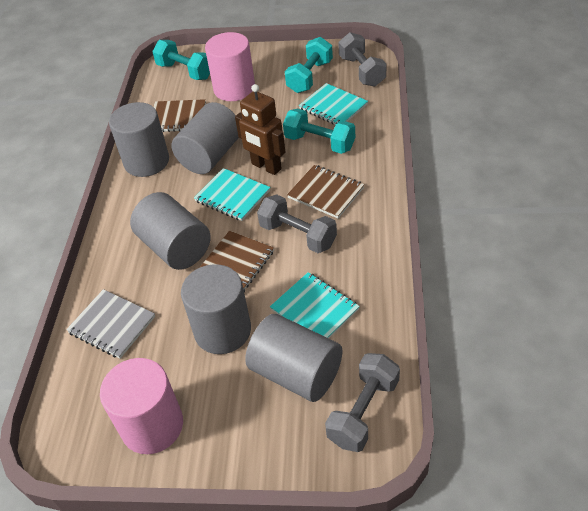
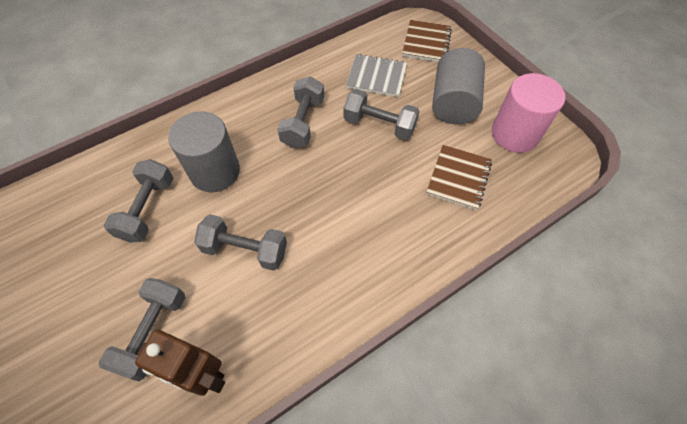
brown notebook: 3 -> 2
grey cylinder: 5 -> 2
grey dumbbell: 3 -> 5
pink cylinder: 2 -> 1
turquoise dumbbell: 3 -> 0
turquoise notebook: 3 -> 0

